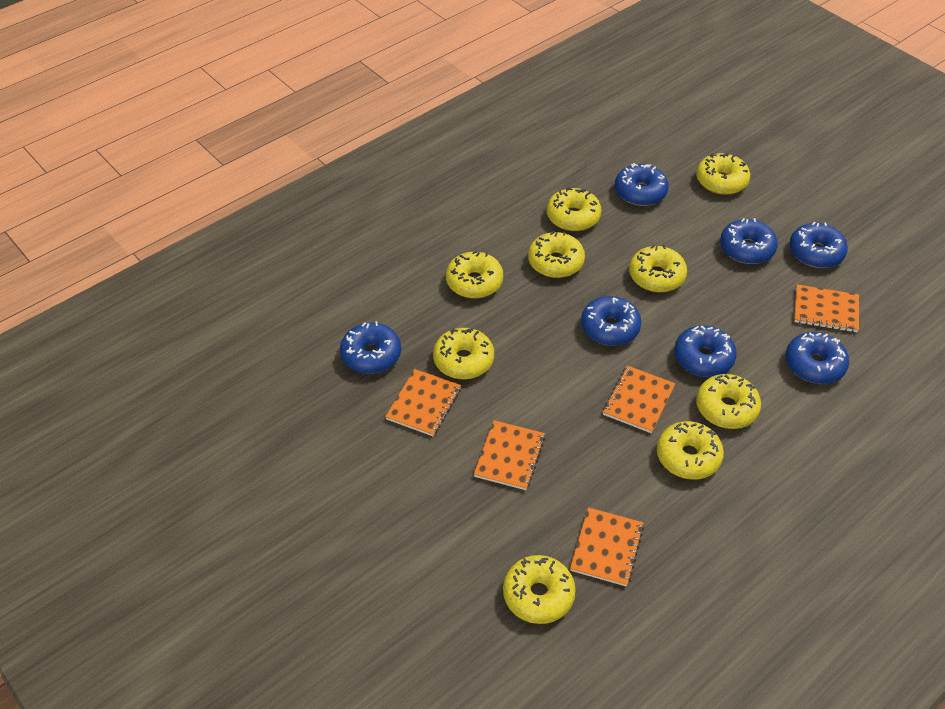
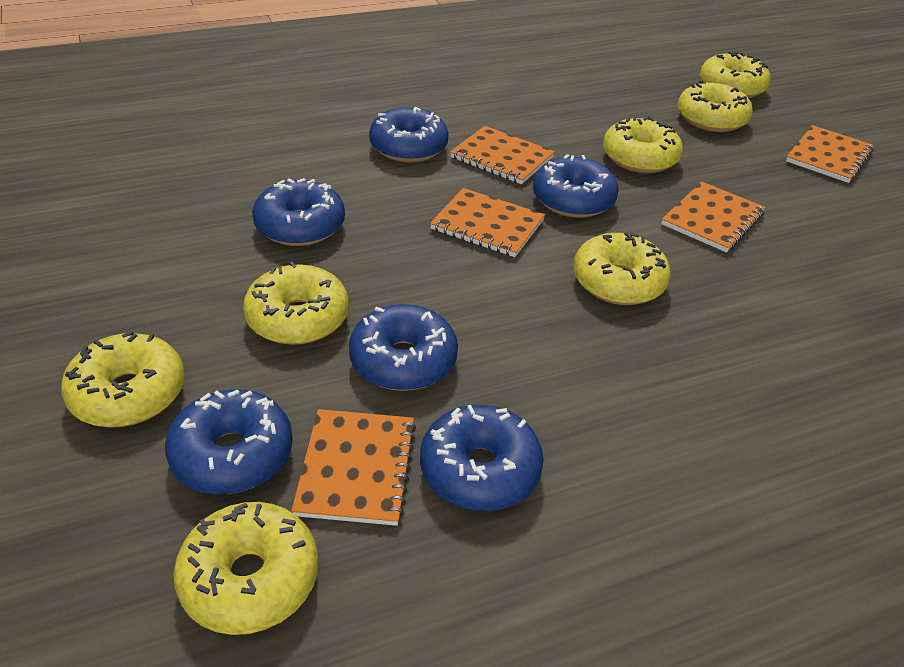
blue donut: 7 -> 6
yellow donut: 9 -> 7

